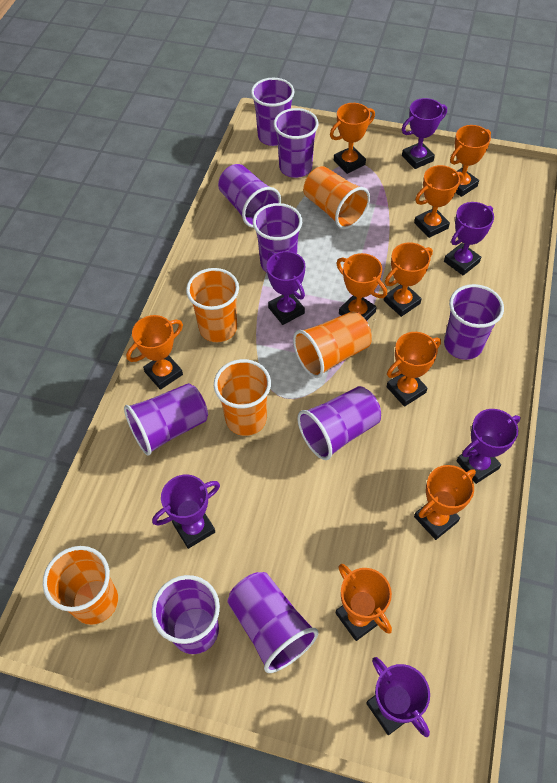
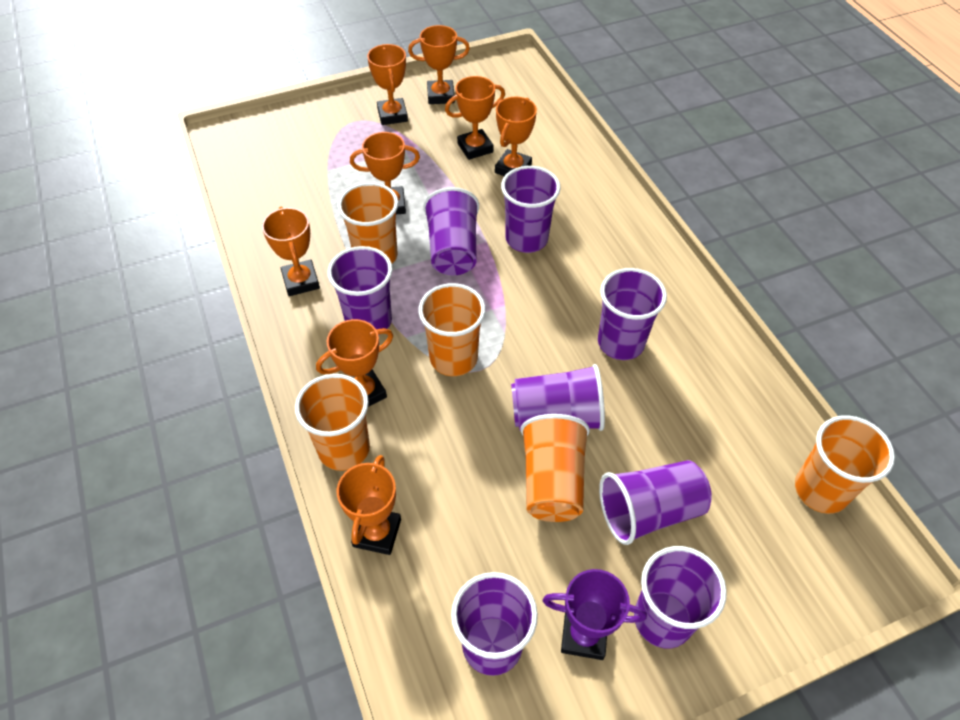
orange trophy: 9 -> 8
purple cup: 9 -> 8
purple trophy: 6 -> 1

